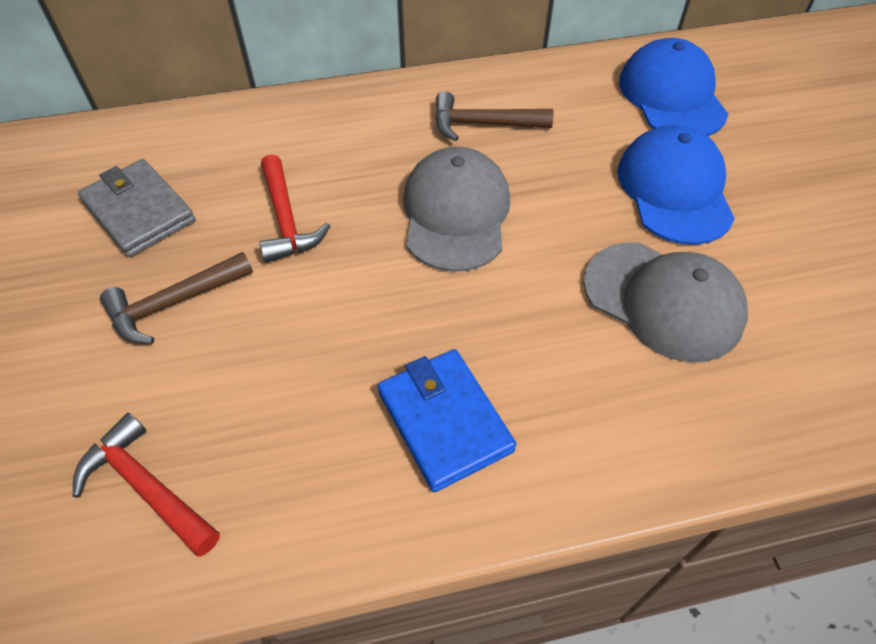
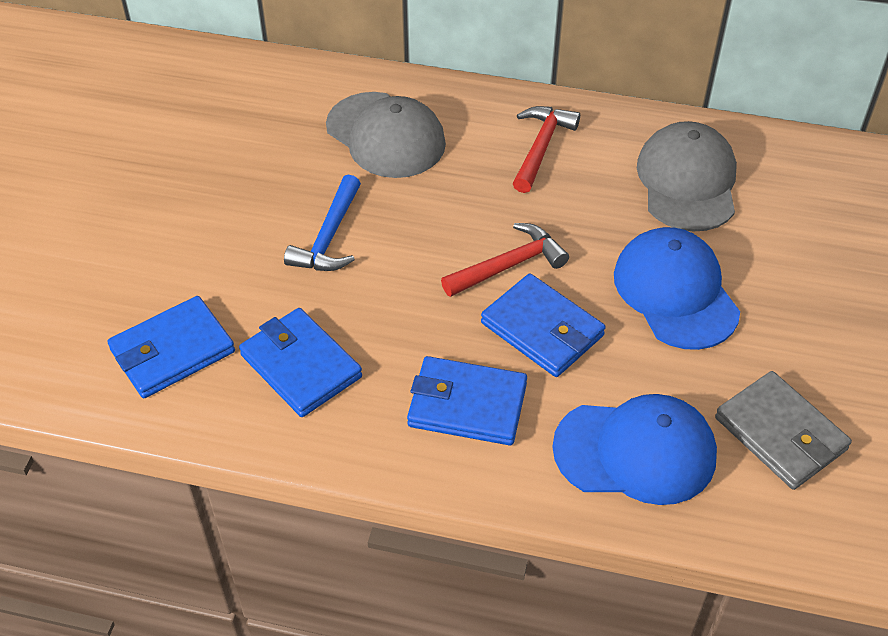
blue hammer: 0 -> 1
blue wallet: 1 -> 4
brown hammer: 2 -> 0

